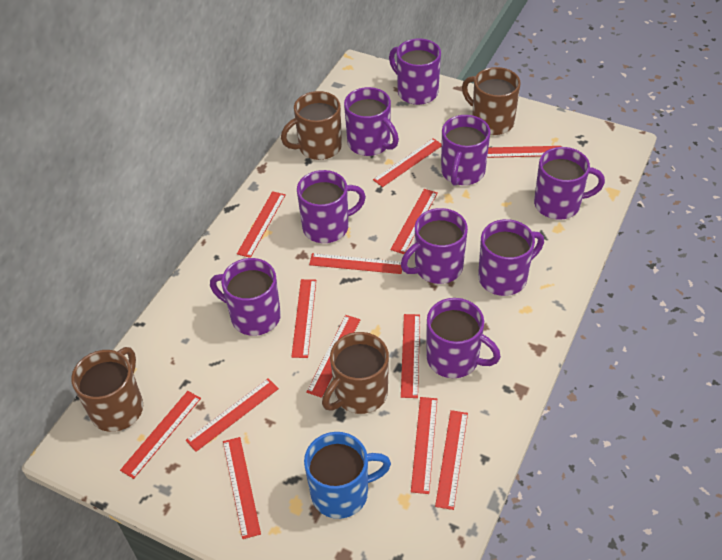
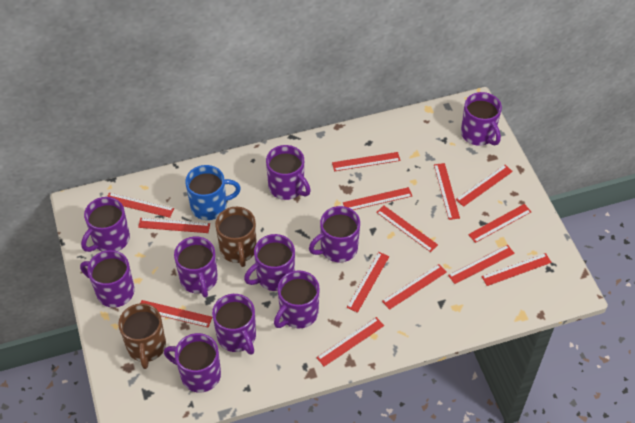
brown mug: 4 -> 2
purple mug: 9 -> 10
red ruler: 13 -> 14

